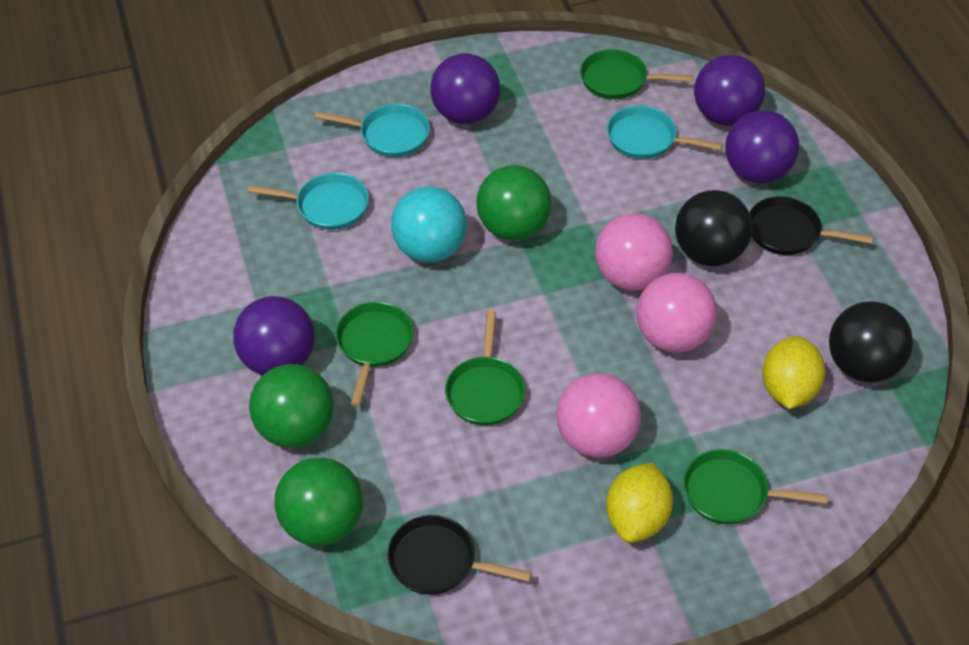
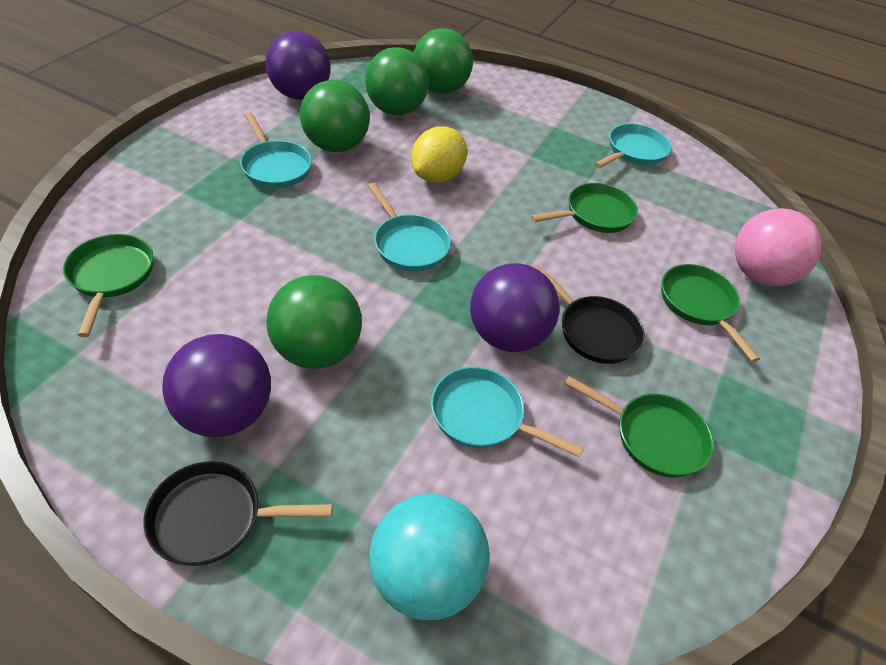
black ball: 2 -> 0
green ball: 3 -> 4
pink ball: 3 -> 1
purple ball: 4 -> 3
turquoise pan: 3 -> 4
yellow lemon: 2 -> 1

